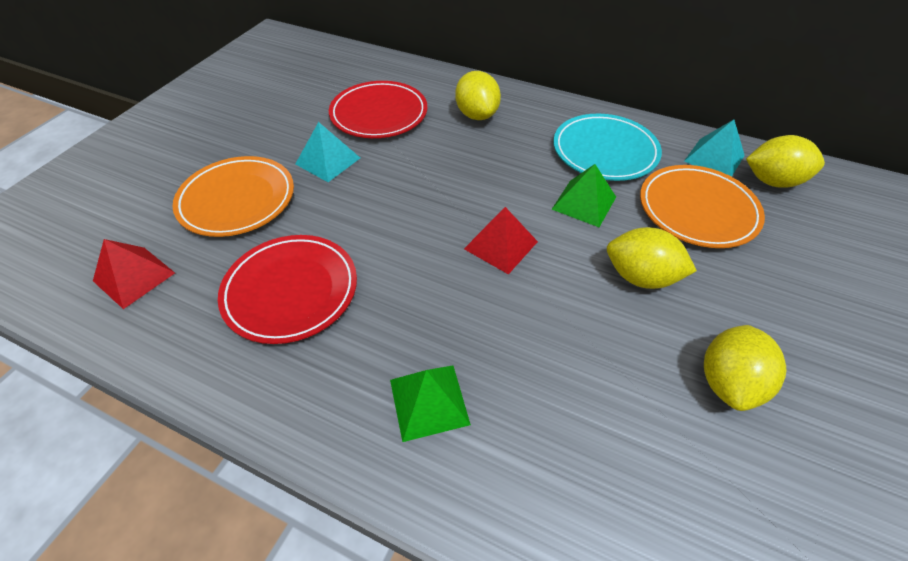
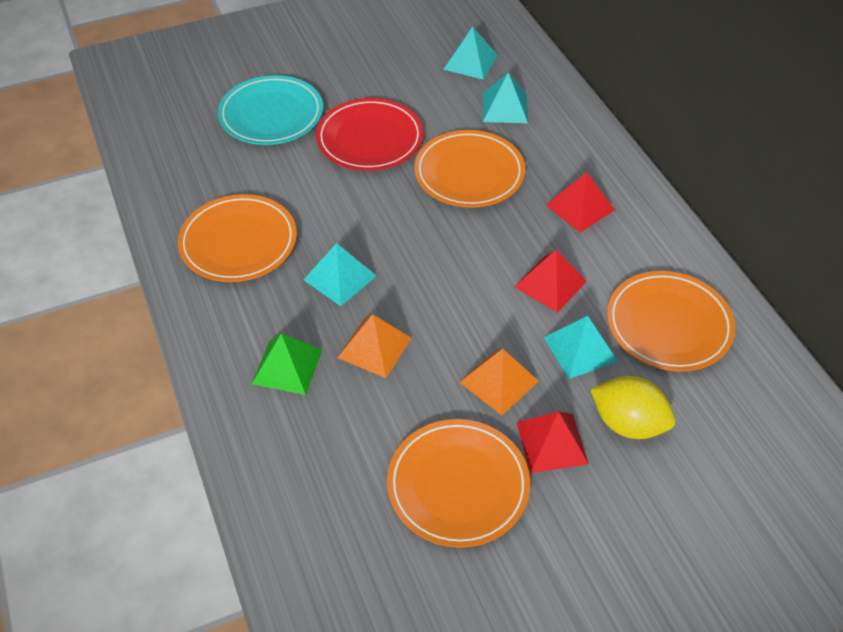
green pyramid: 2 -> 1
orange plate: 2 -> 4
orange pyramid: 0 -> 2
red plate: 2 -> 1
red pyramid: 2 -> 3
turquoise pyramid: 2 -> 4
yellow lemon: 4 -> 1

